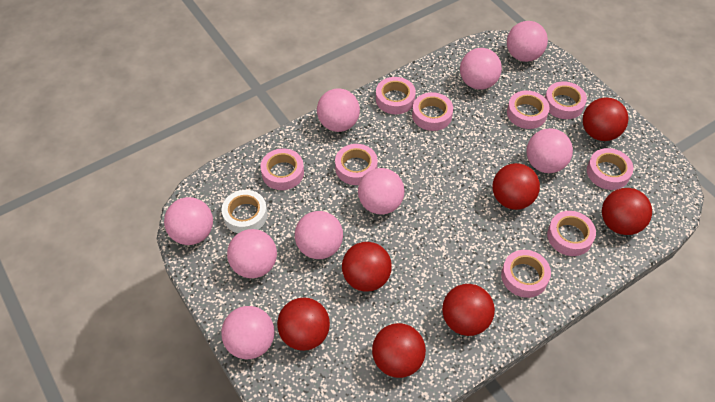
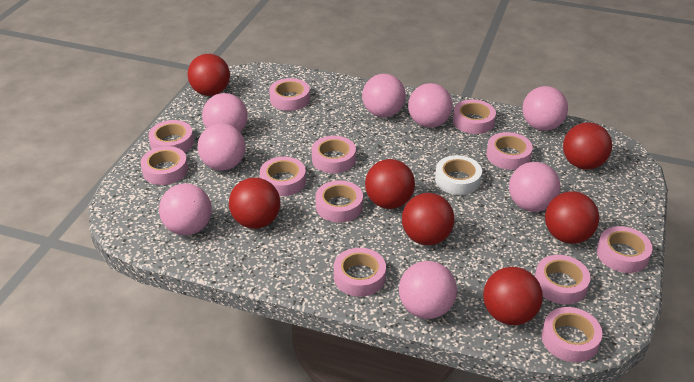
pink ball: 9 -> 8
pink tape: 9 -> 12

